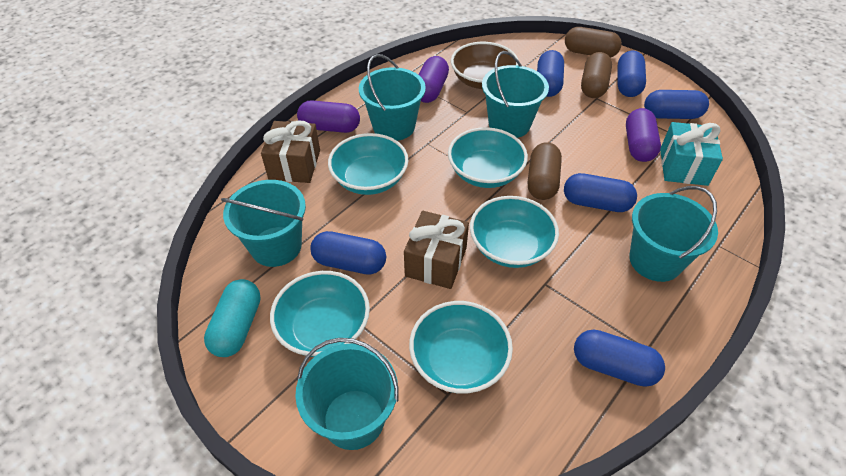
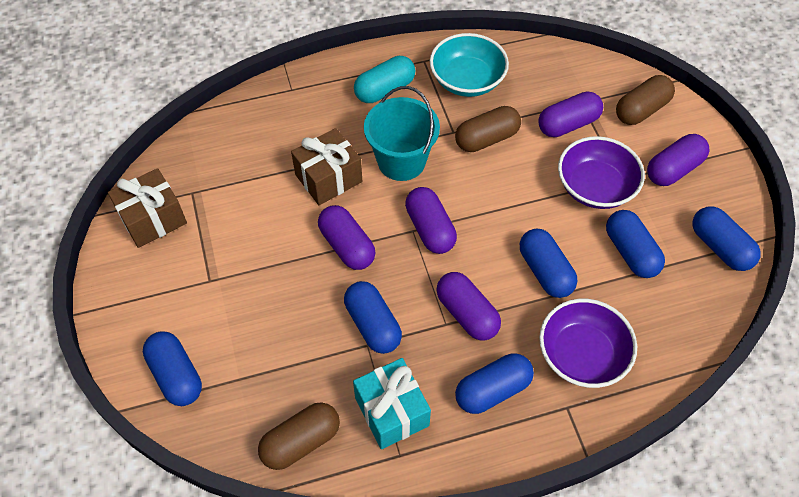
brown bowl: 1 -> 0
purple bowl: 0 -> 2
purple capsule: 3 -> 5
turquoise bowl: 5 -> 1
turquoise bucket: 5 -> 1

